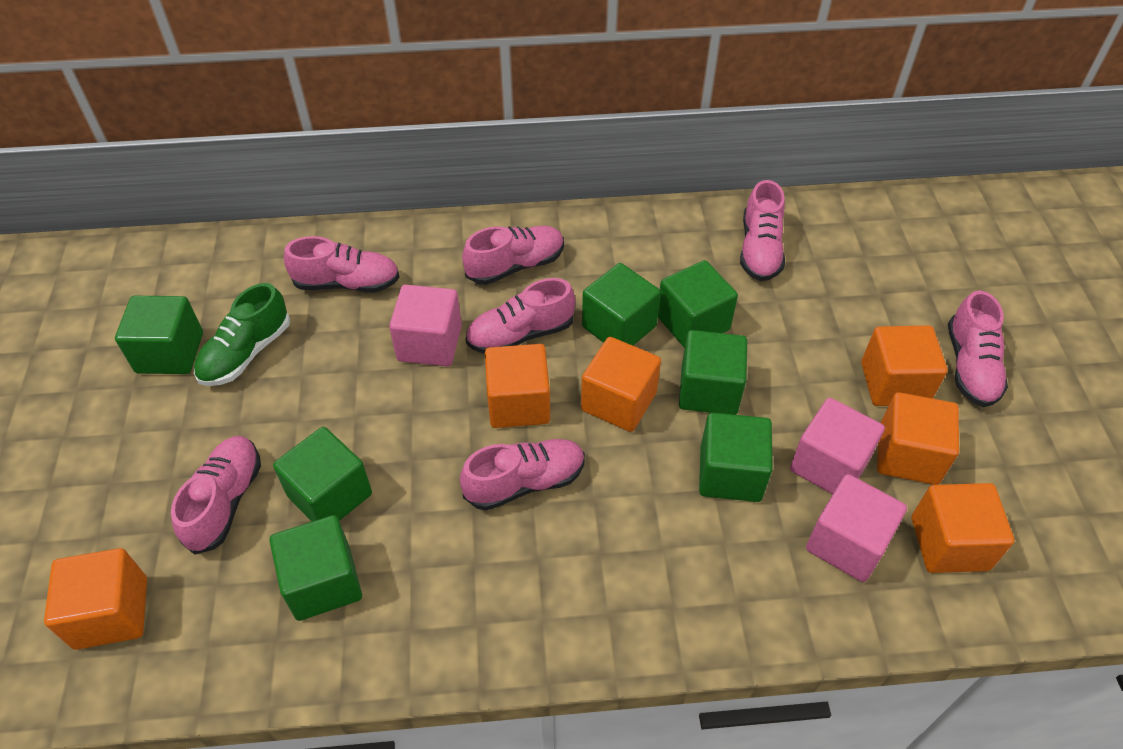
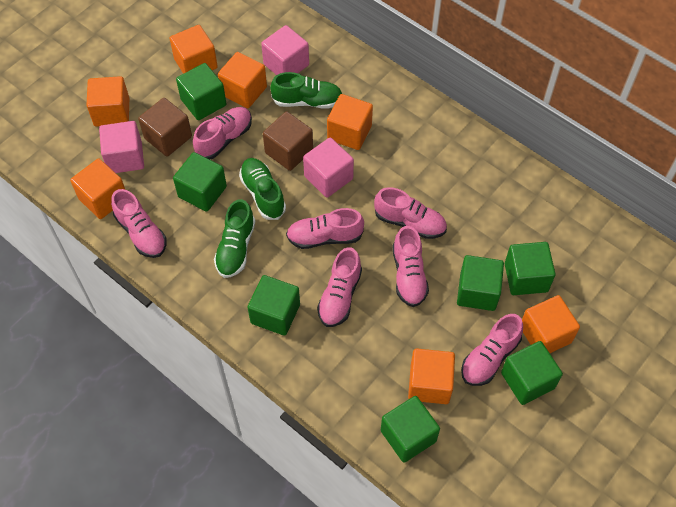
brown cube: 0 -> 2
green shoe: 1 -> 3
orange cube: 6 -> 7

